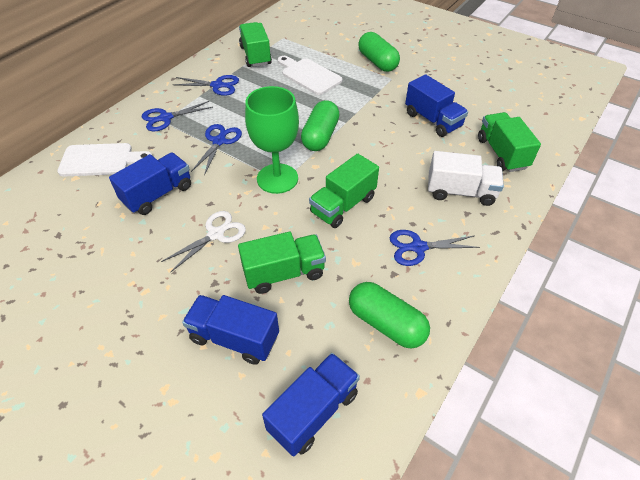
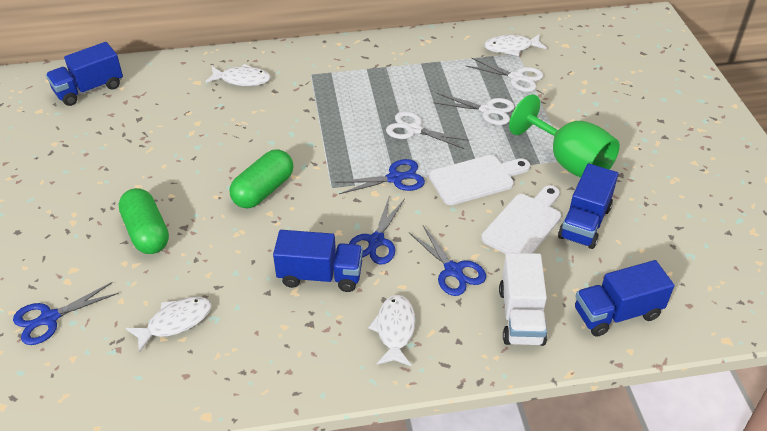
green capsule: 3 -> 2
green truck: 4 -> 0
white fish: 0 -> 4
white scissors: 1 -> 3

